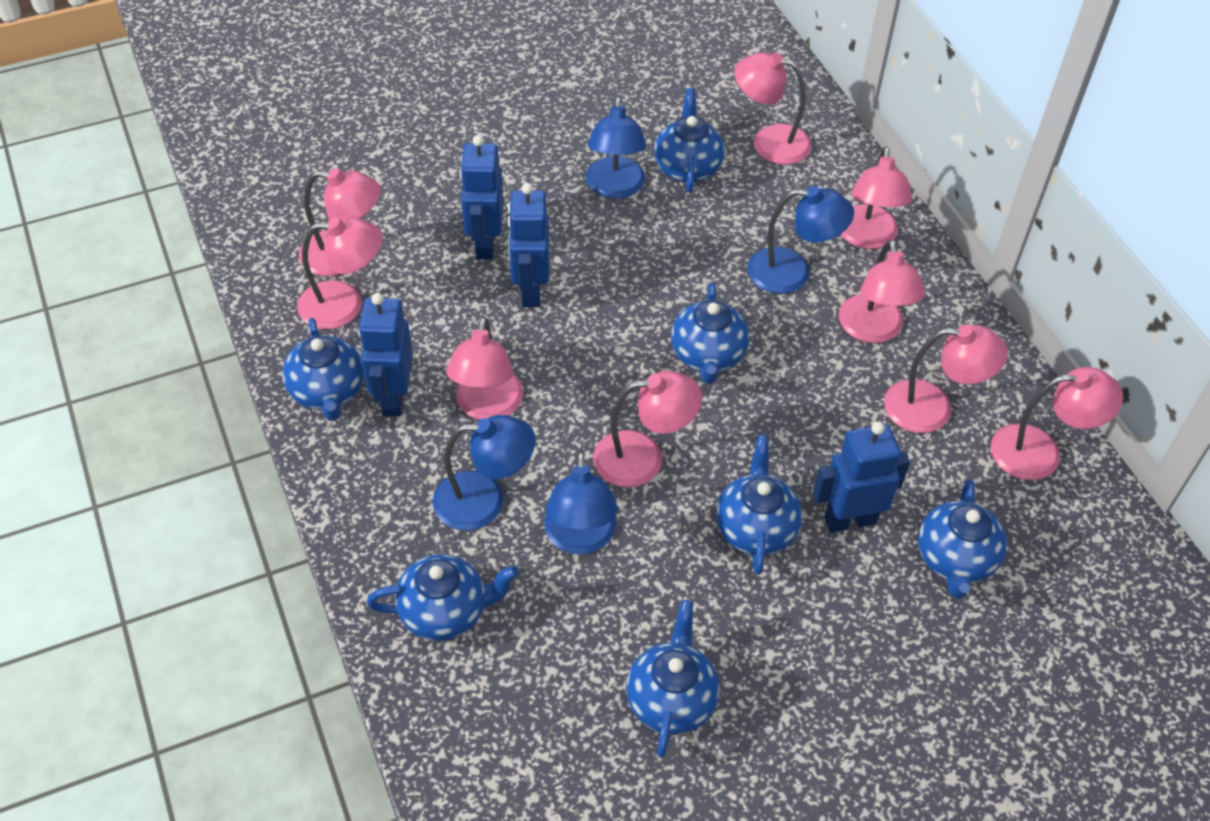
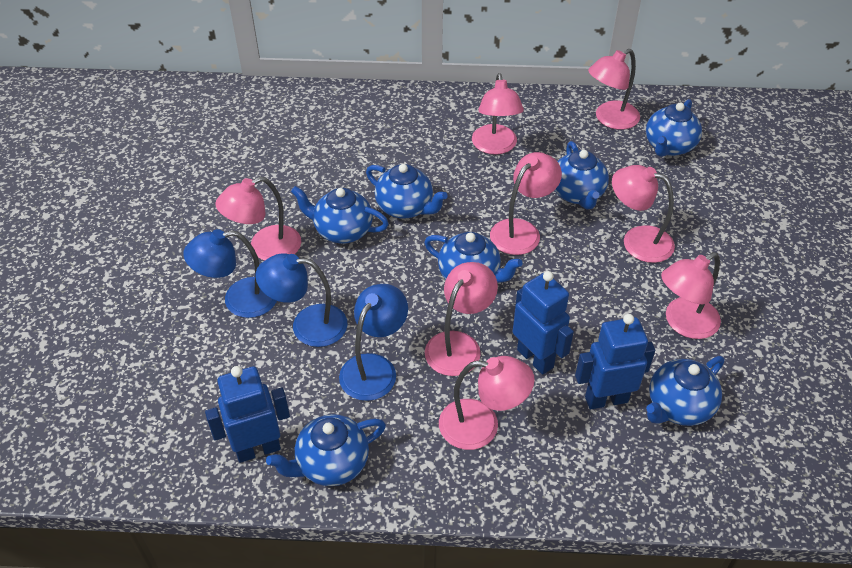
blue lamp: 4 -> 3
blue robot: 4 -> 3
pink lamp: 9 -> 8

